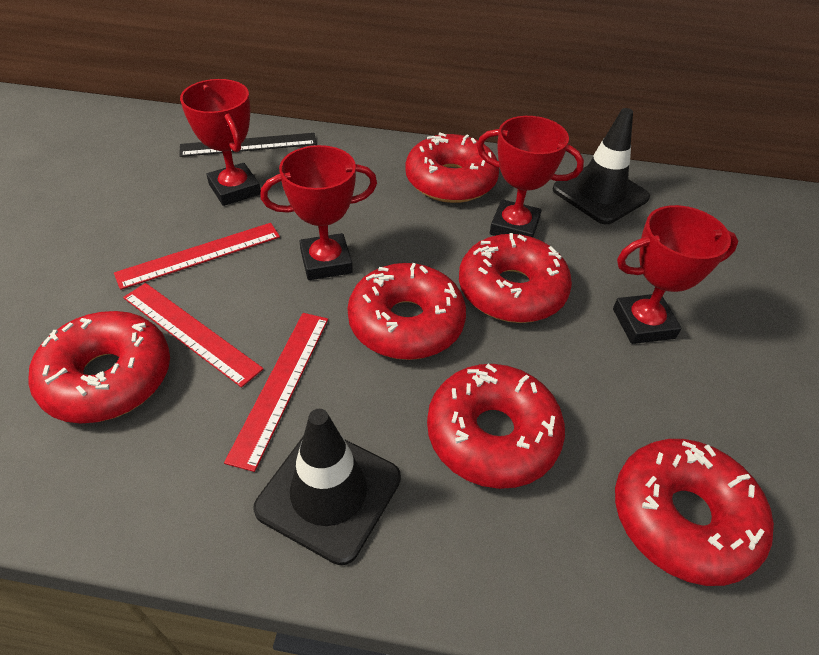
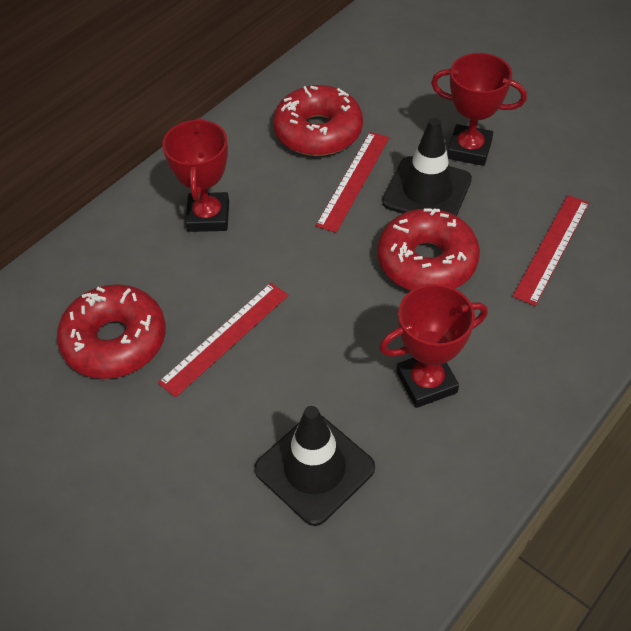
black ruler: 1 -> 0
red donut: 6 -> 3
red trophy: 4 -> 3

